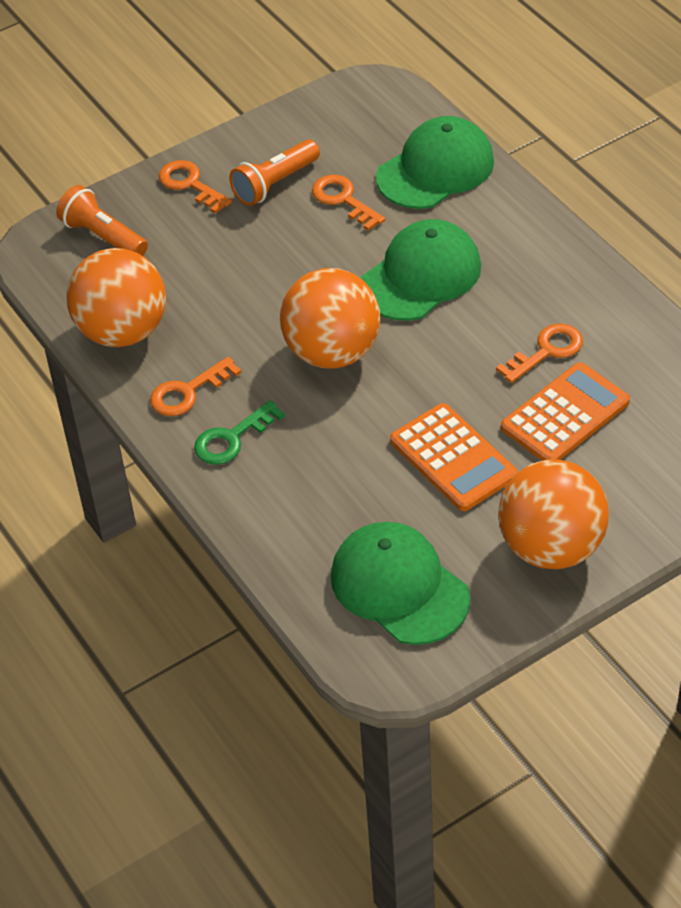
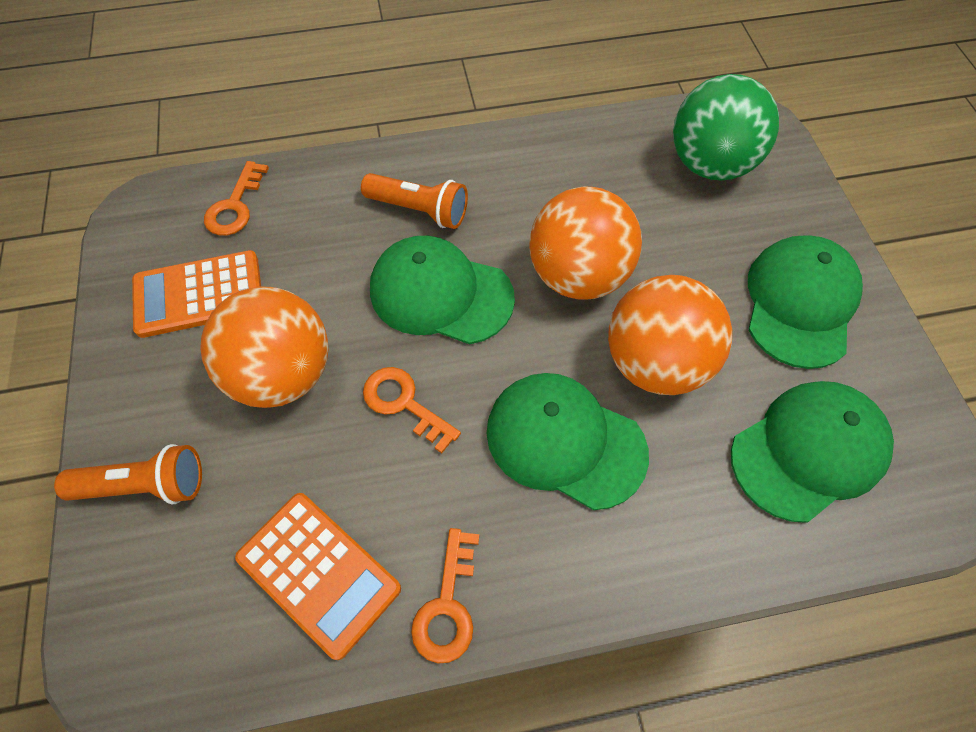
green ball: 0 -> 1
green cap: 3 -> 4
green key: 1 -> 0
orange key: 4 -> 3

